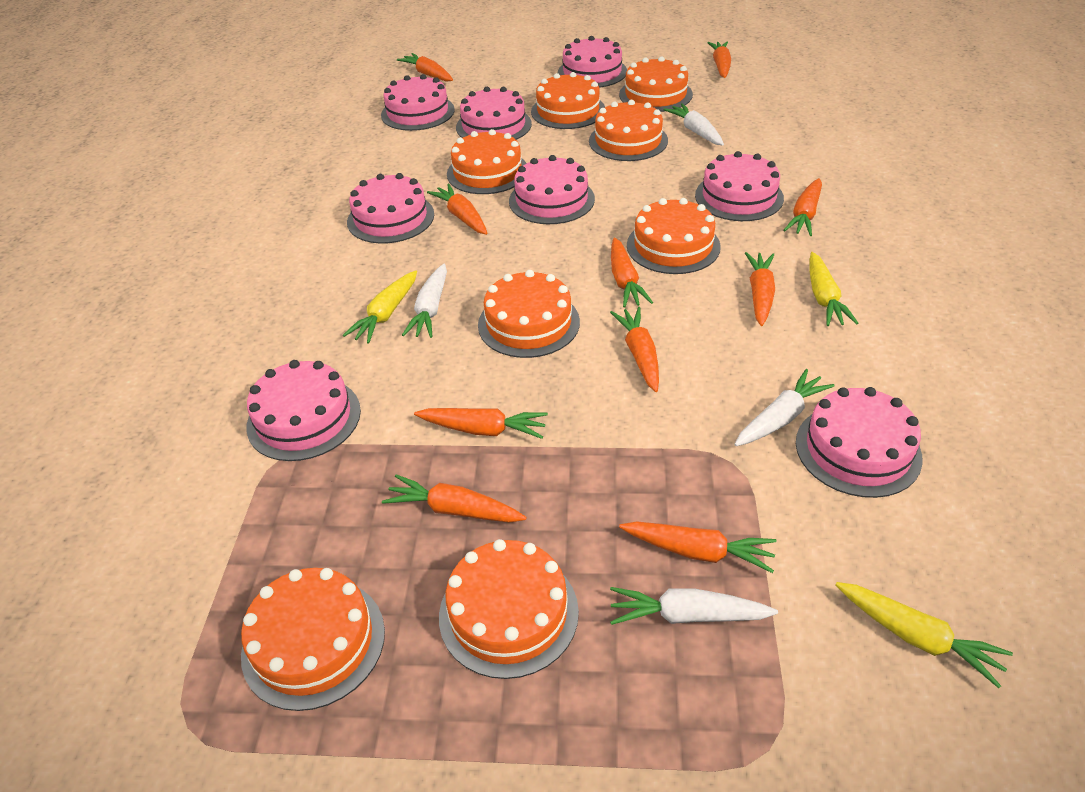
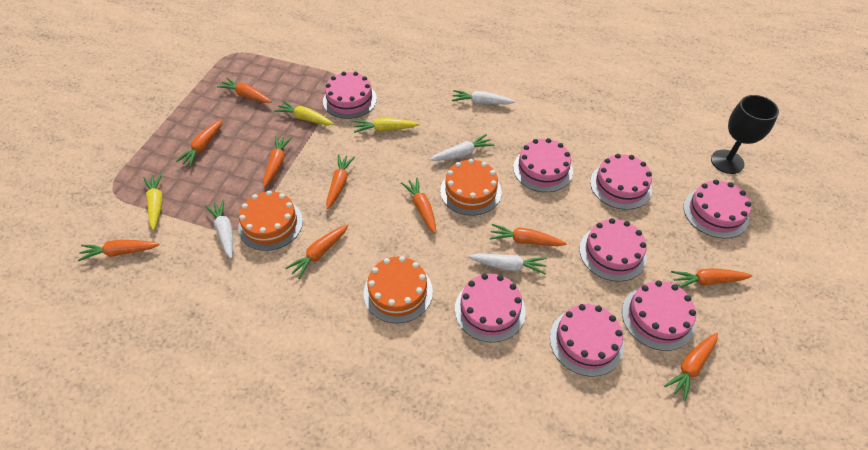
black goblet: 0 -> 1
orange cake: 8 -> 3

